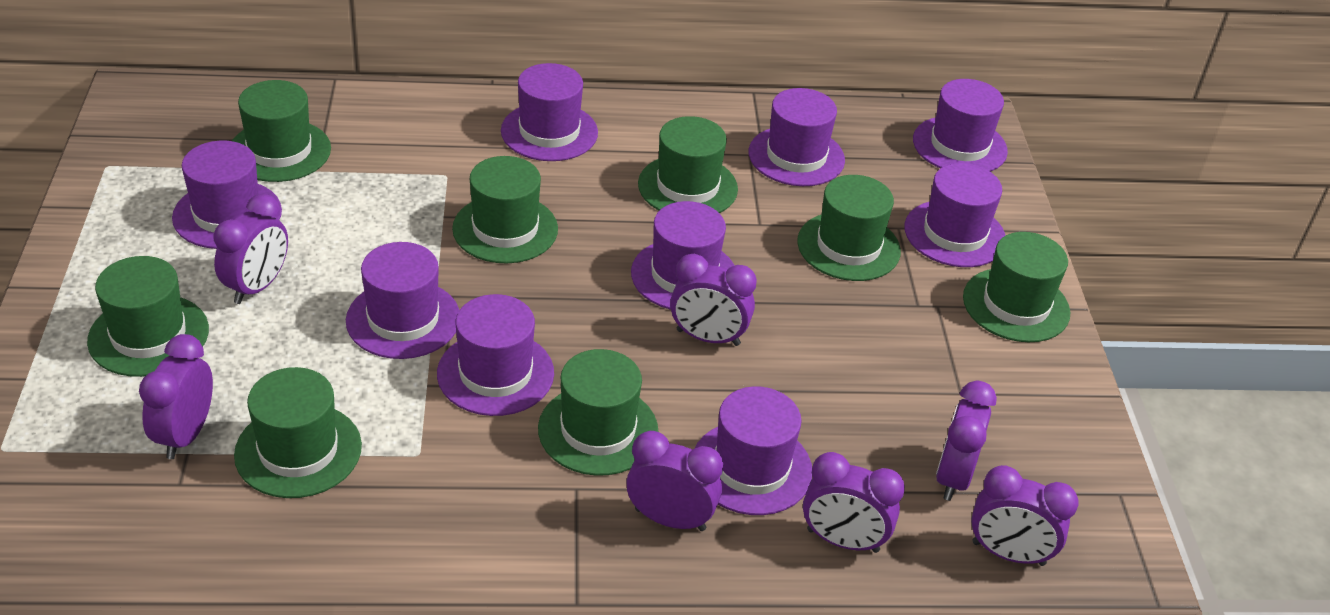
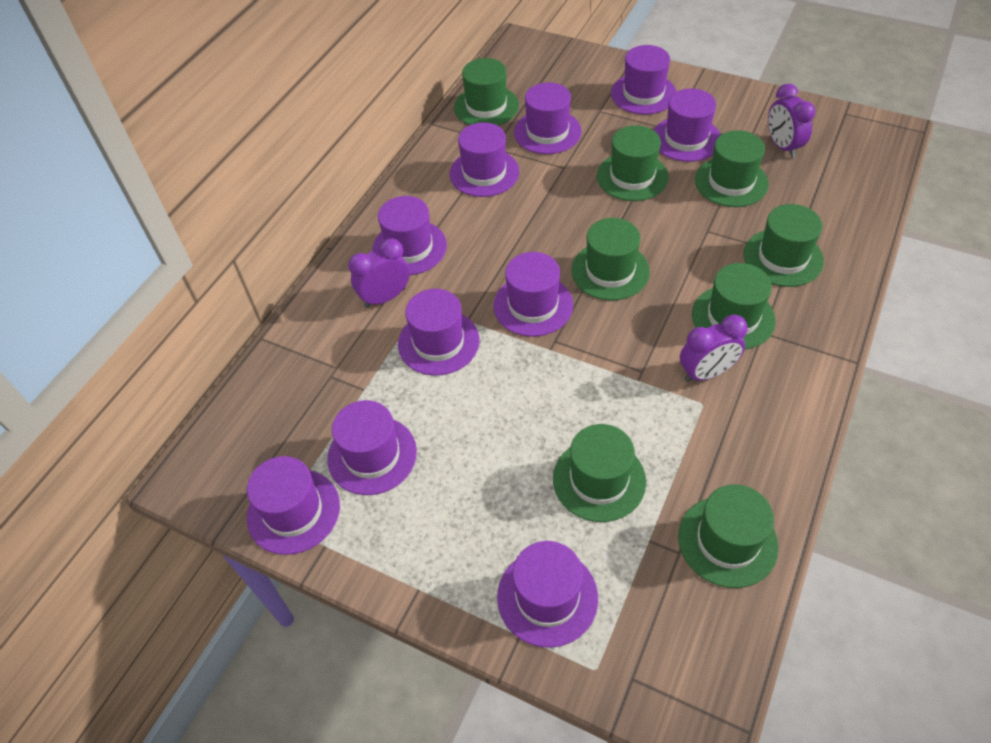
purple clock: 7 -> 3
purple hat: 9 -> 10

